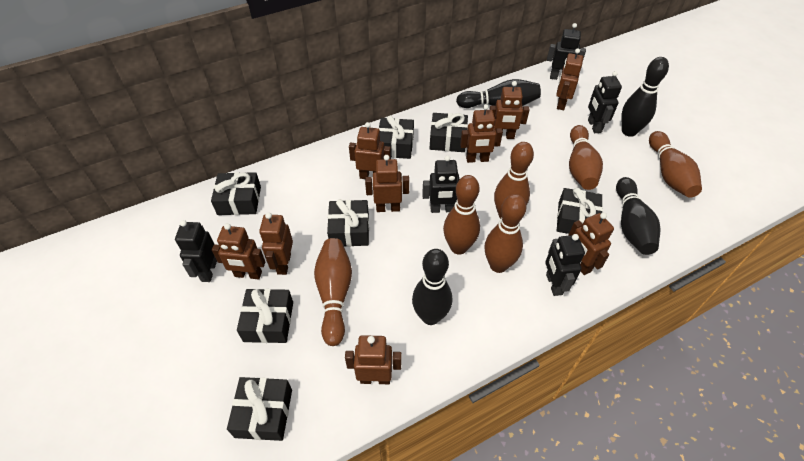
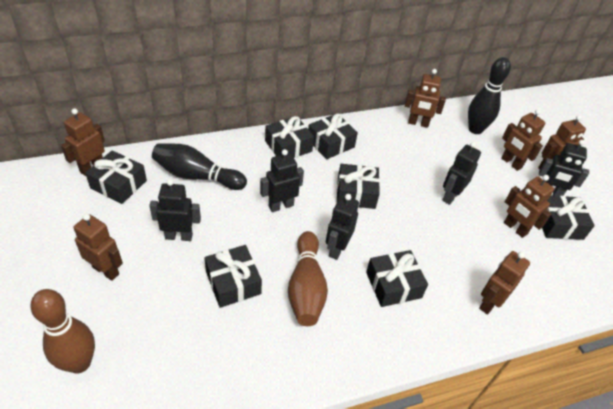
black bowling pin: 4 -> 2
brown bowling pin: 6 -> 2
brown robot: 9 -> 7

